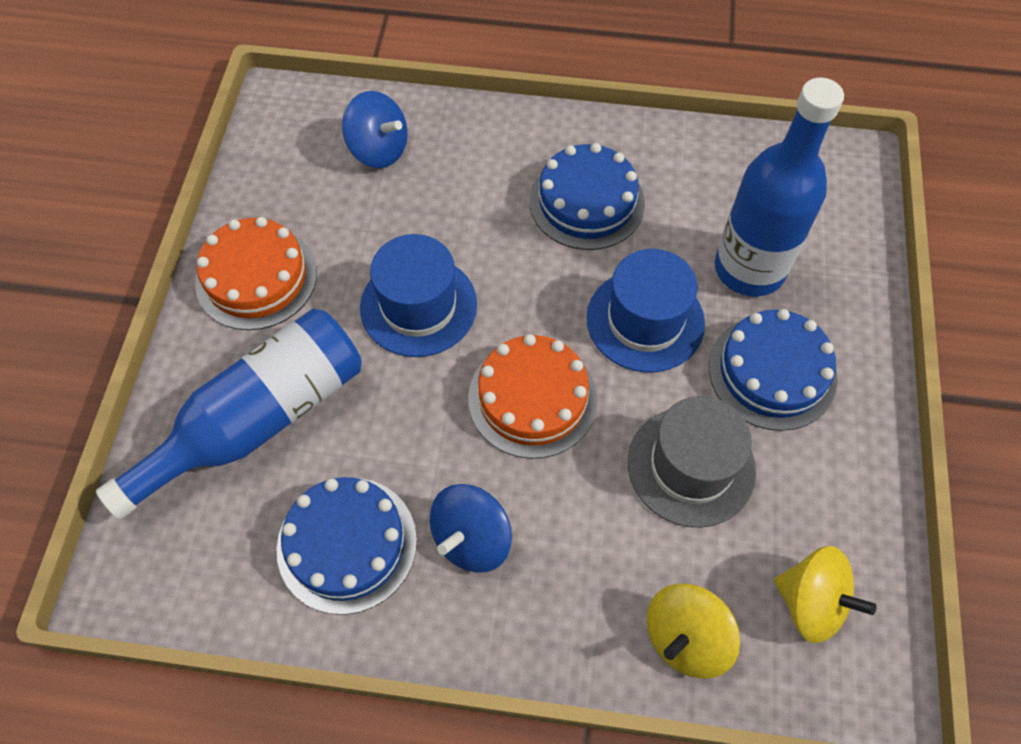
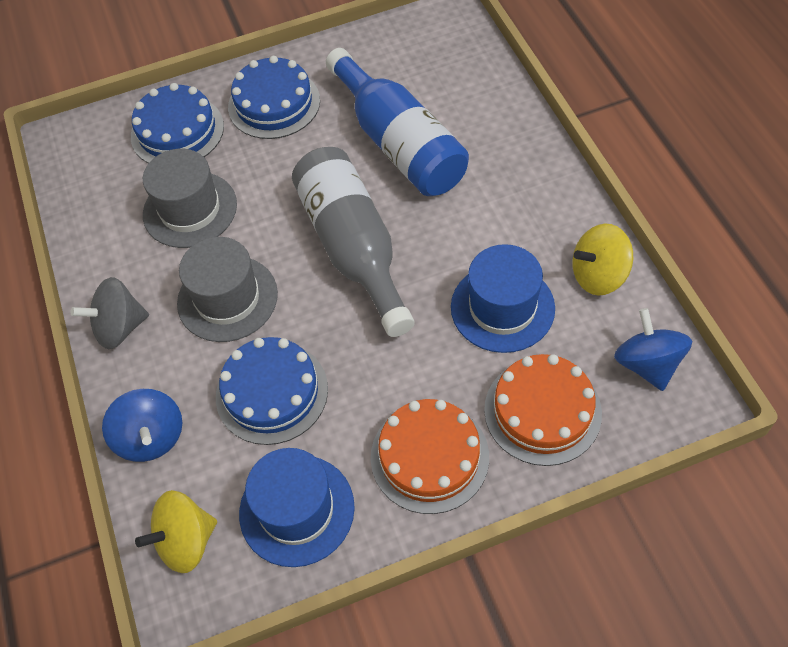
blue bottle: 2 -> 1
grey bottle: 0 -> 1
grey hat: 1 -> 2
grey spinning top: 0 -> 1

